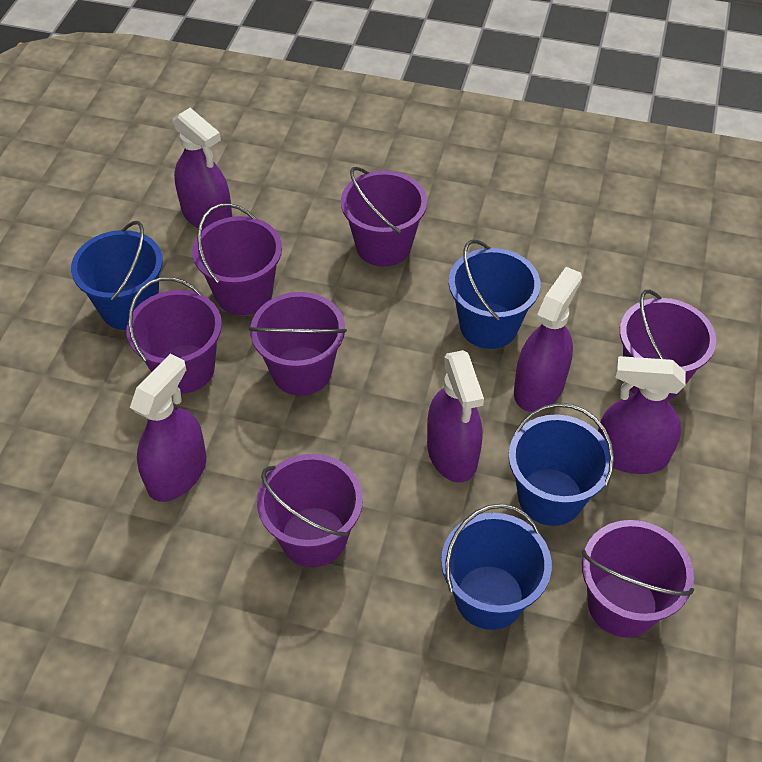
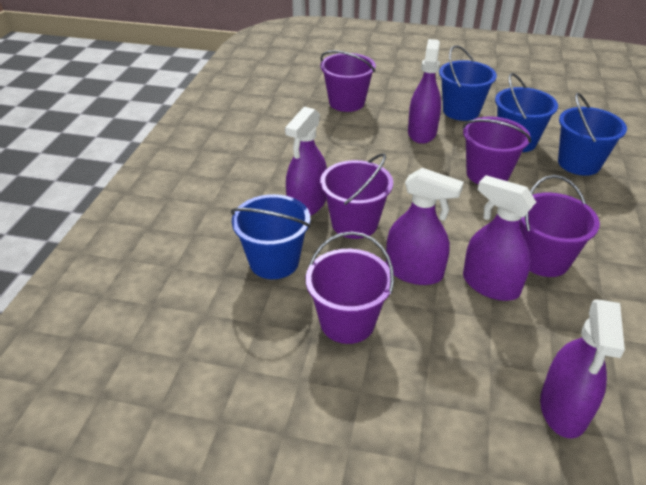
purple bucket: 7 -> 5

